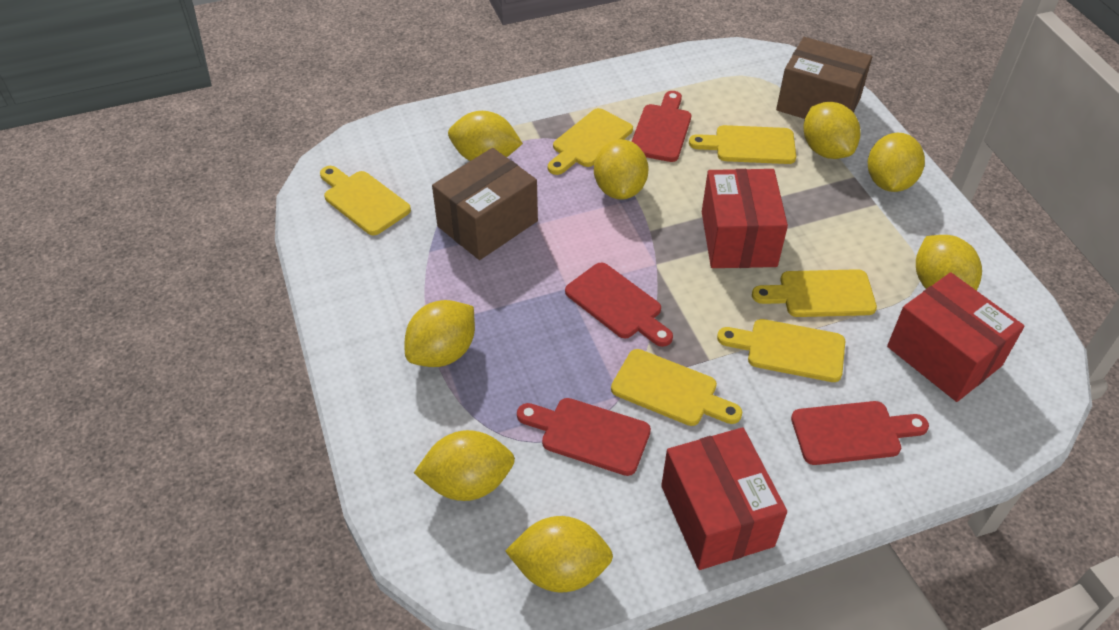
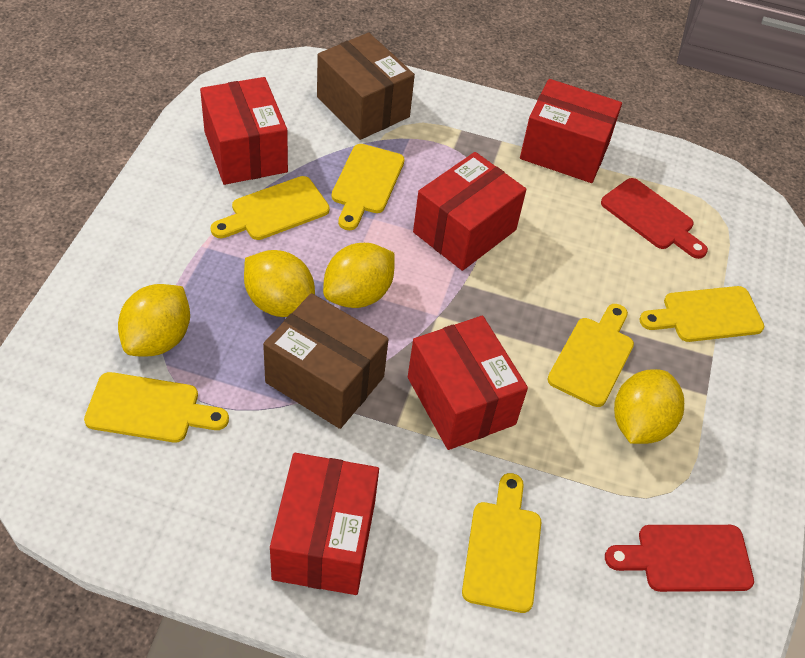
red box: 3 -> 5
red cutting board: 4 -> 2
yellow lemon: 8 -> 4

